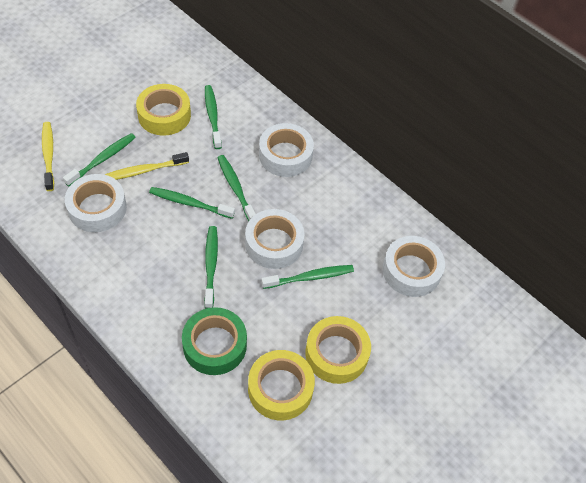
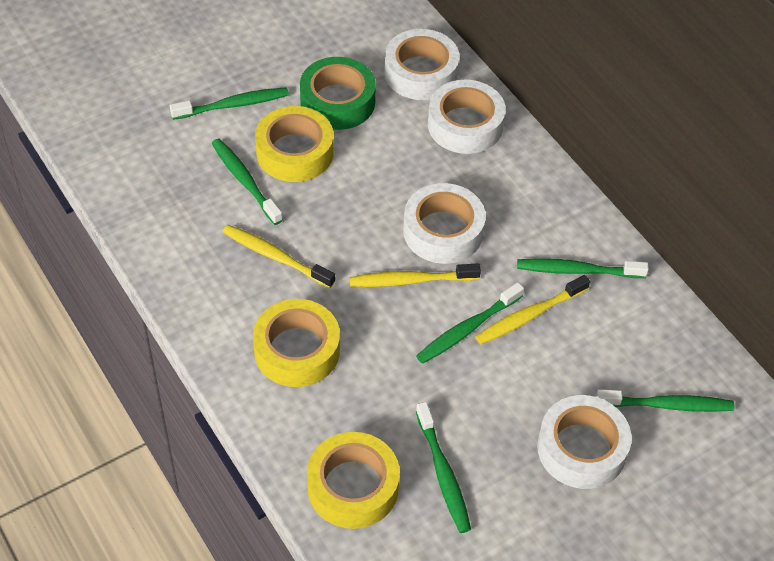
yellow toothbrush: 2 -> 3

